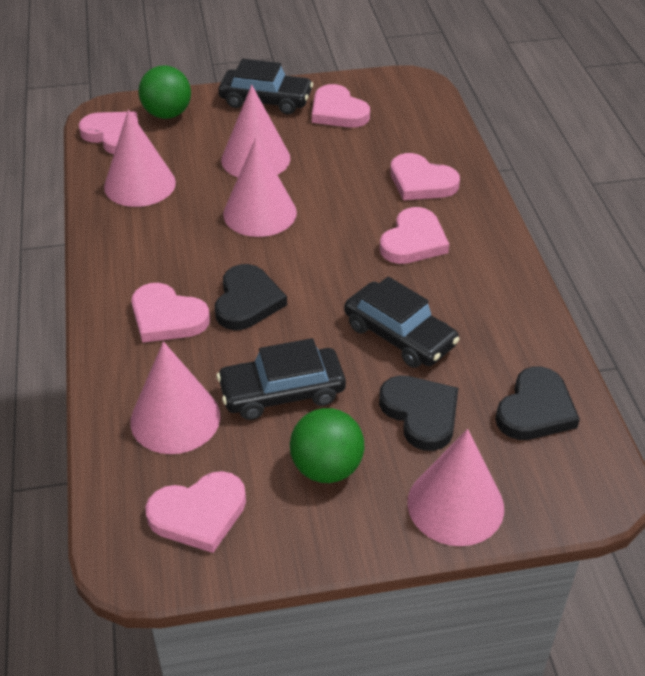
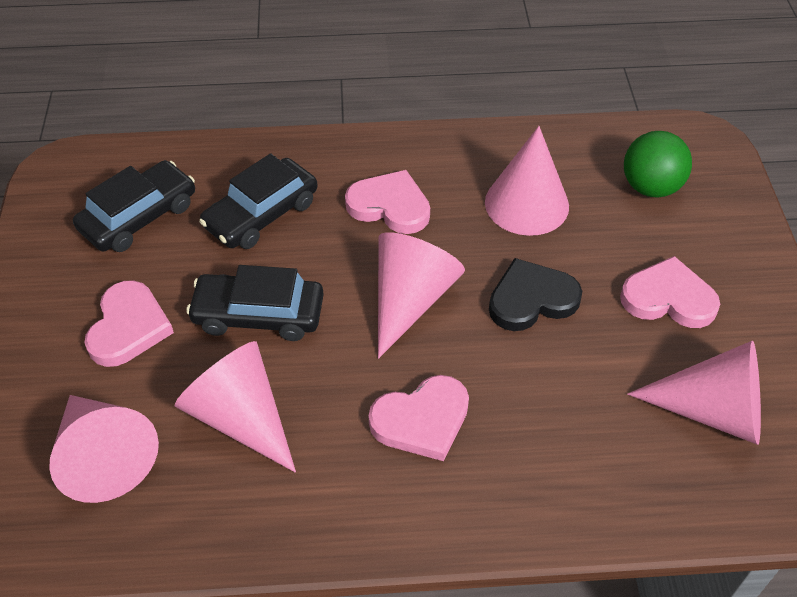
black heart: 3 -> 1
green ball: 2 -> 1
pink heart: 6 -> 4

